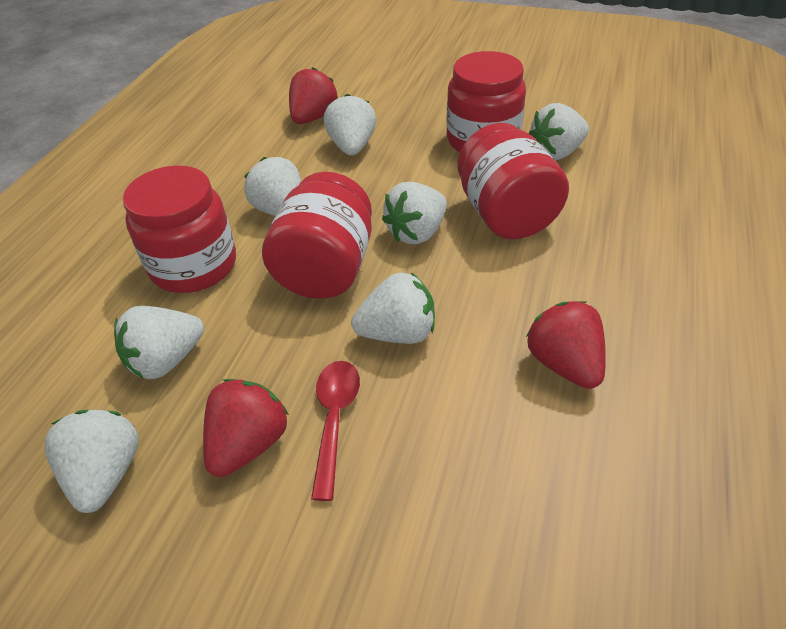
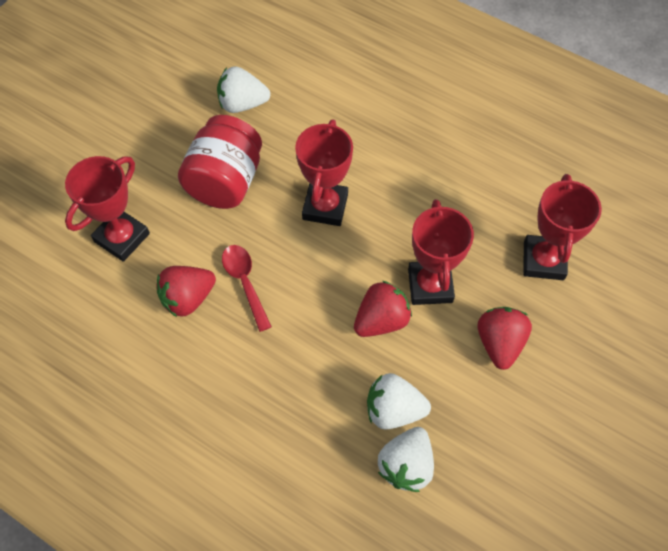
red jar: 4 -> 1
red trophy: 0 -> 4
white strawberry: 7 -> 3

